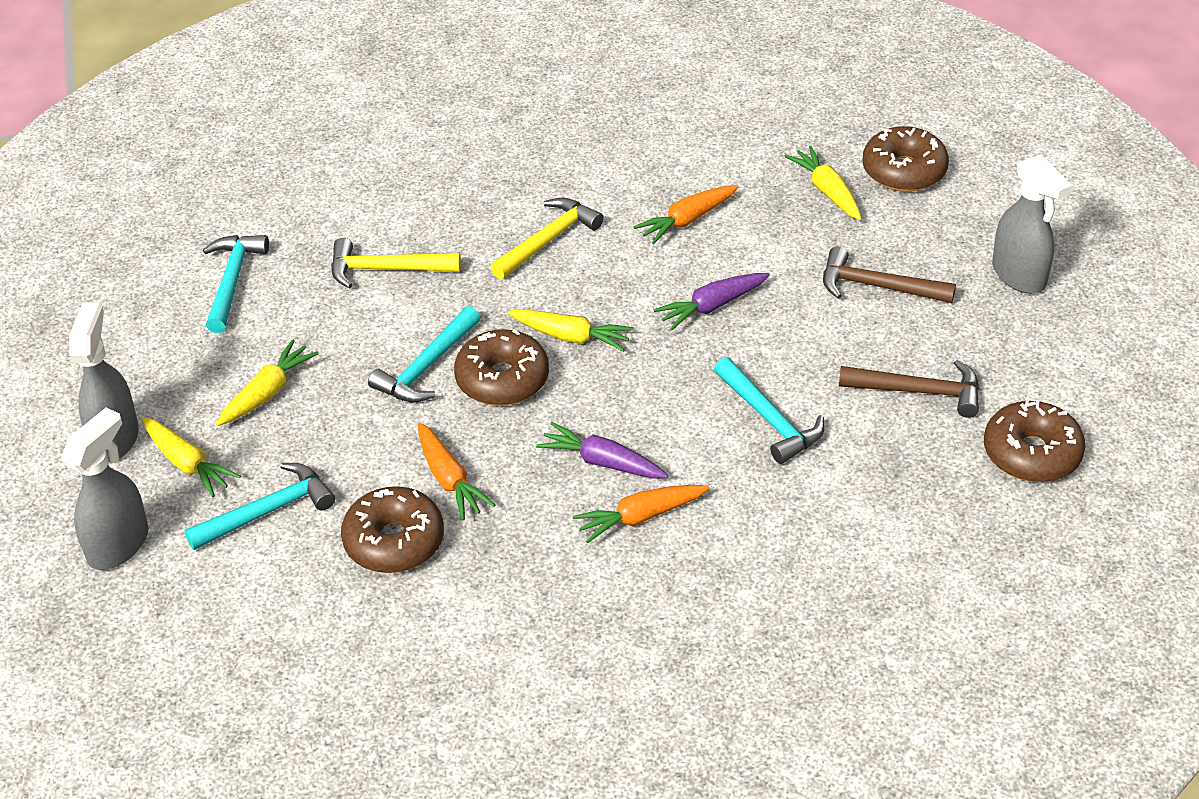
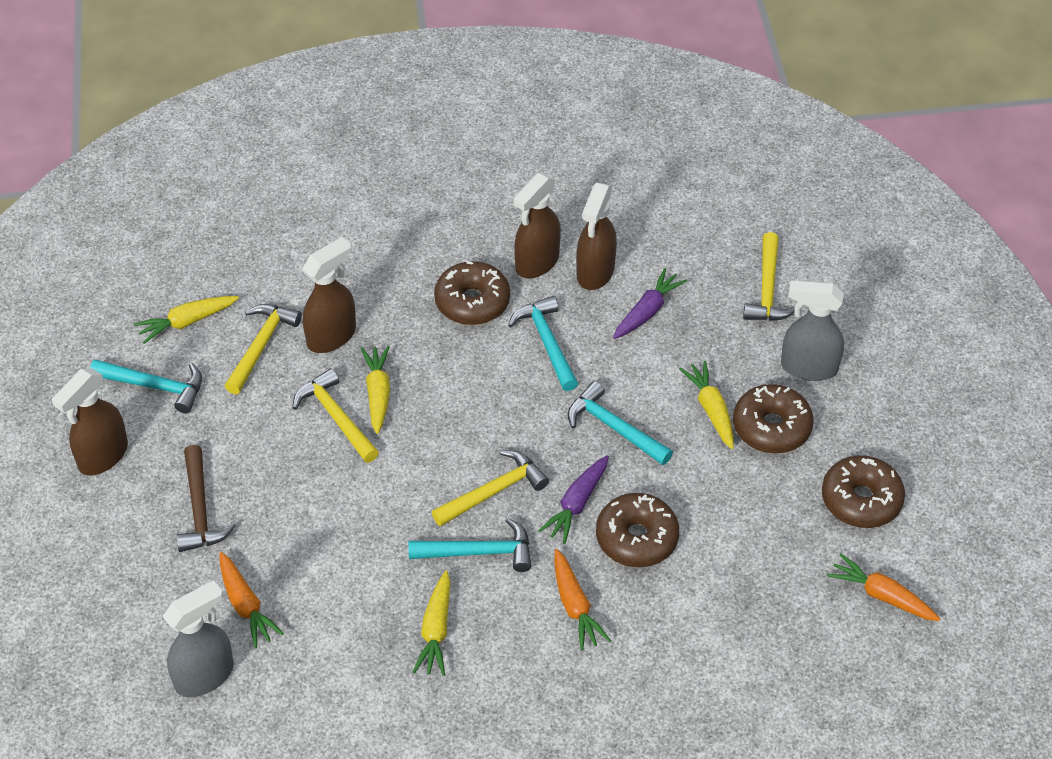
brown hammer: 2 -> 1
brown spray bottle: 0 -> 4
grey spray bottle: 3 -> 2
yellow hammer: 2 -> 4

